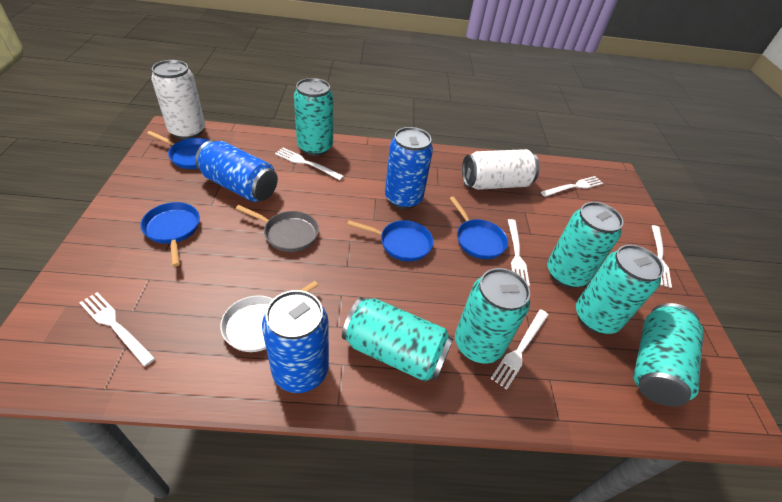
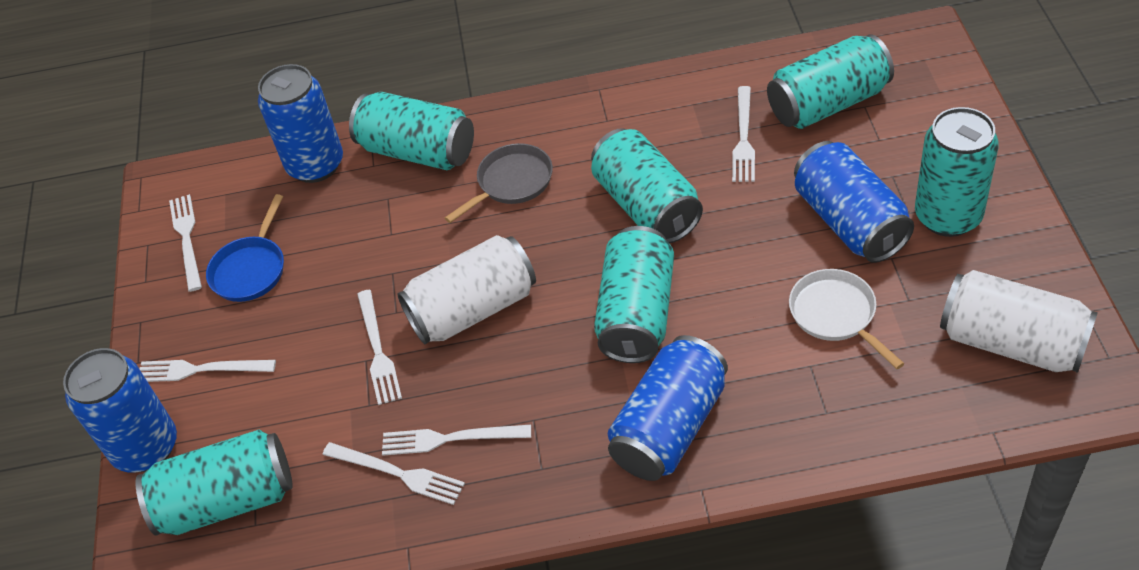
blue can: 3 -> 4
blue pan: 4 -> 1

